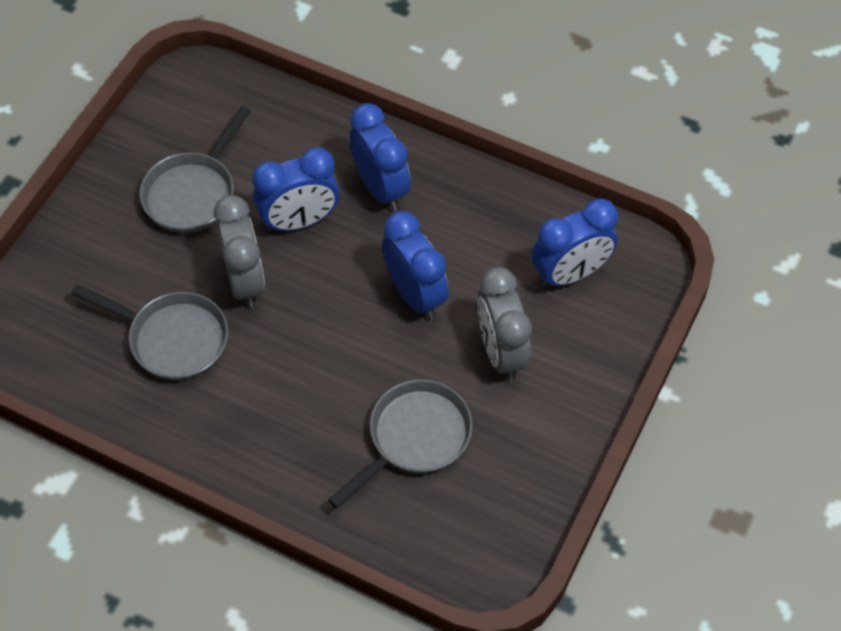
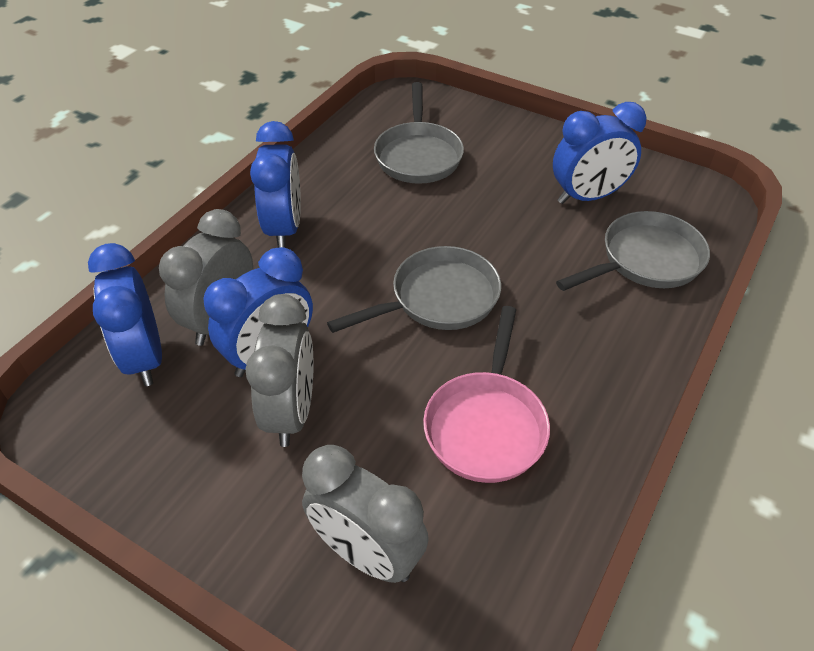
grey clock: 2 -> 3
pink pan: 0 -> 1

